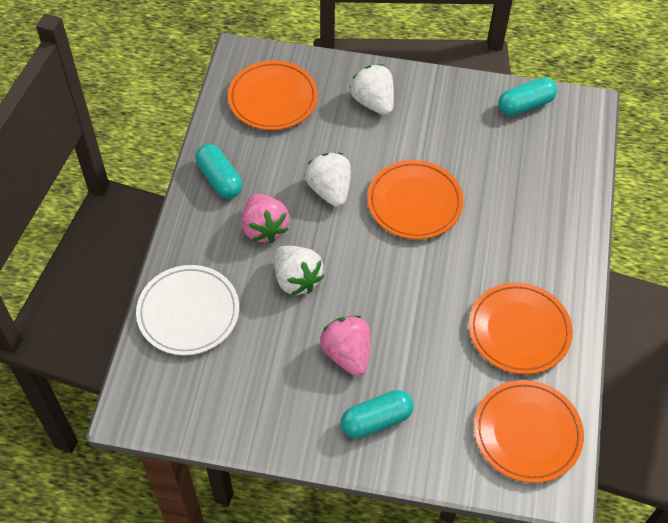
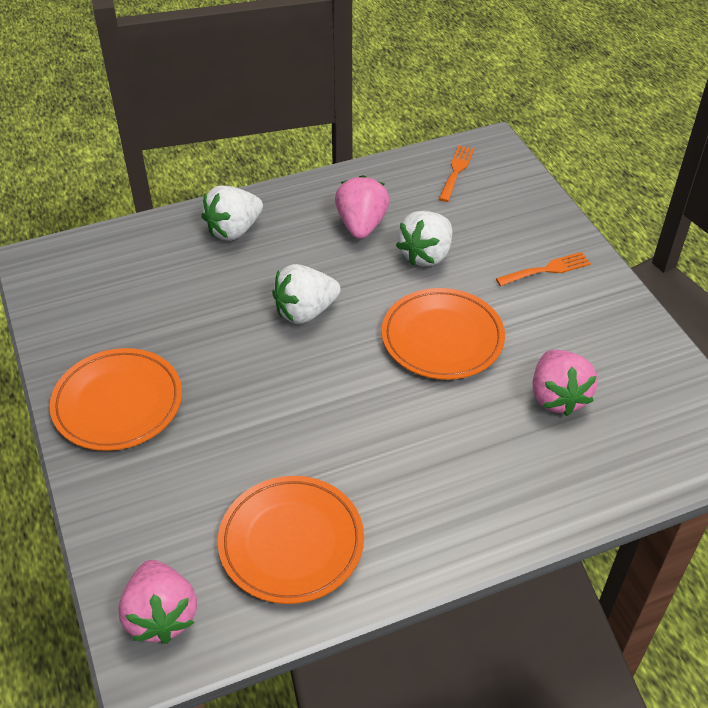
orange fork: 0 -> 2
orange plate: 4 -> 3
pink strawberry: 2 -> 3
turquoise capsule: 3 -> 0
white plate: 1 -> 0

